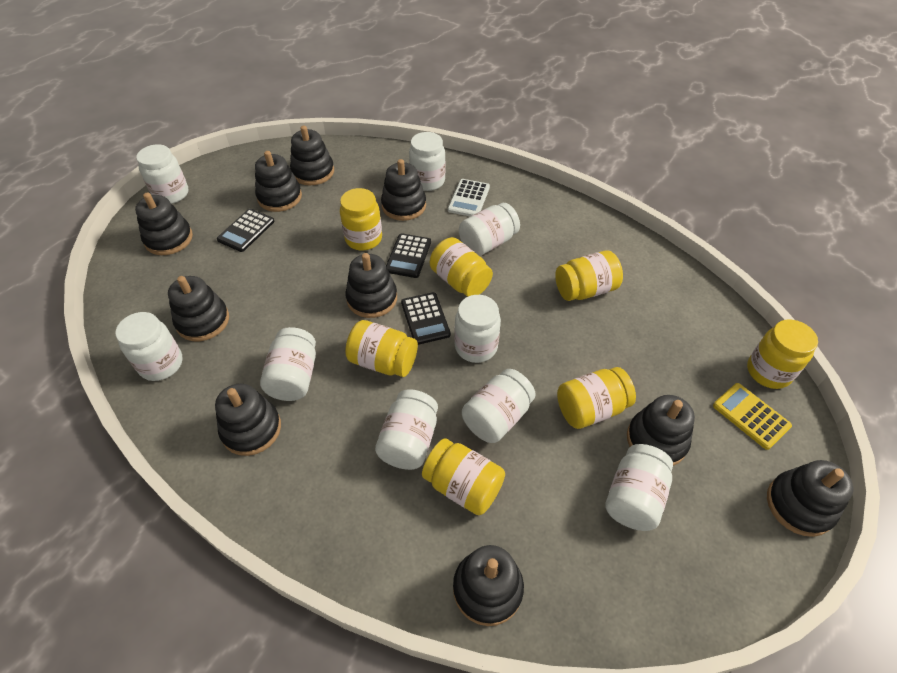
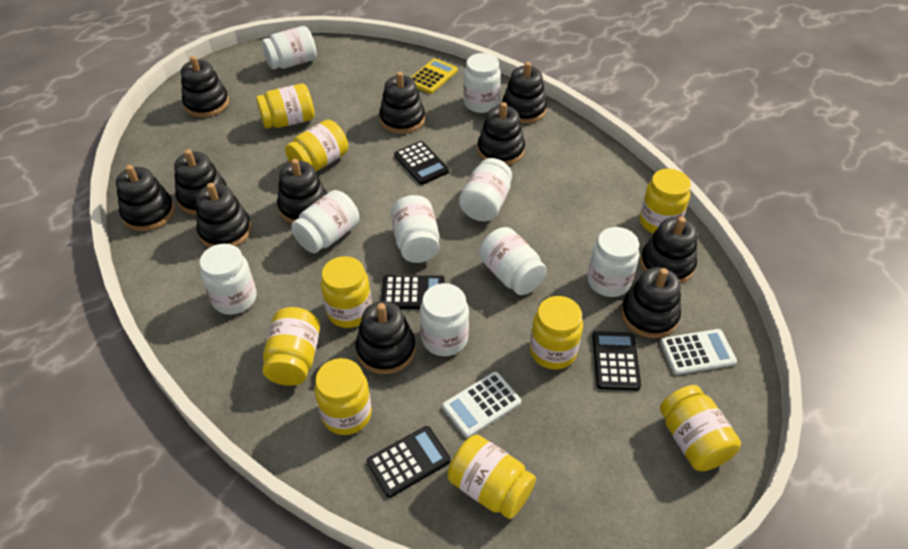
black calculator: 3 -> 4
black stacking toy: 10 -> 11
white calculator: 1 -> 2
yellow jar: 7 -> 9

